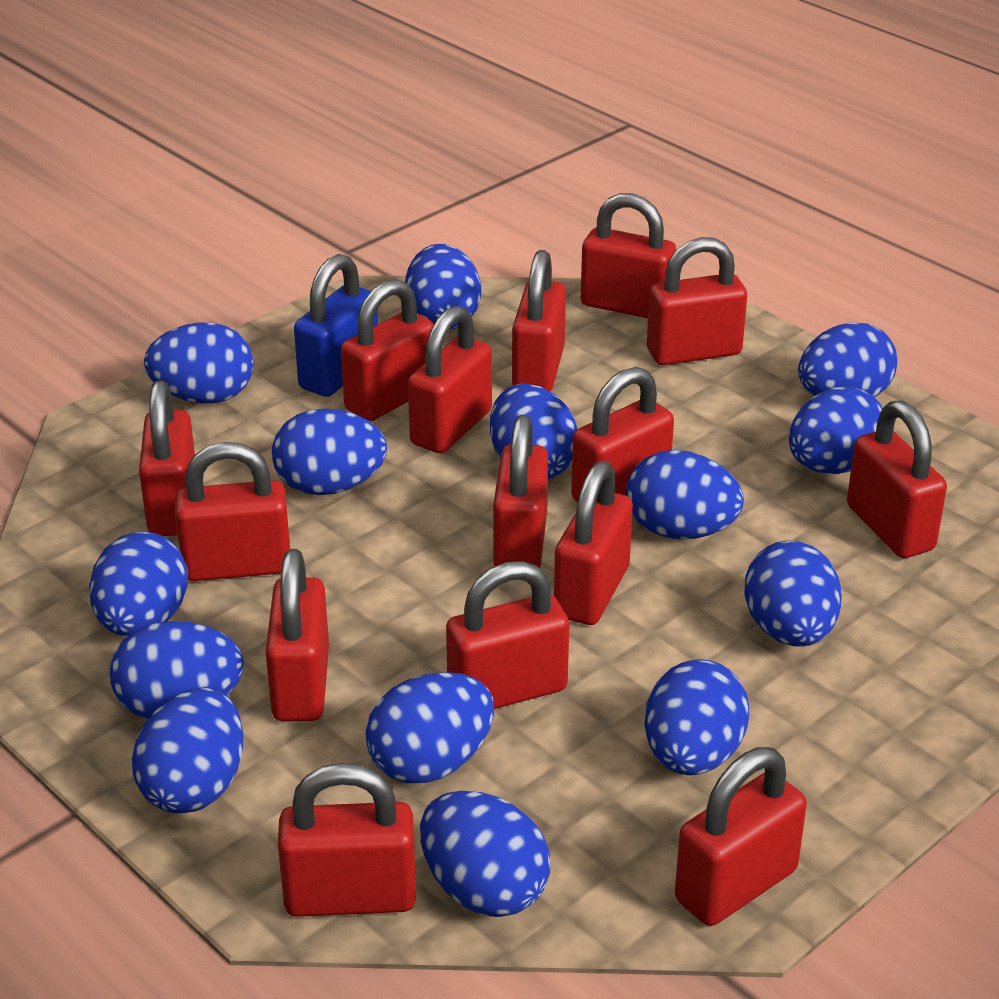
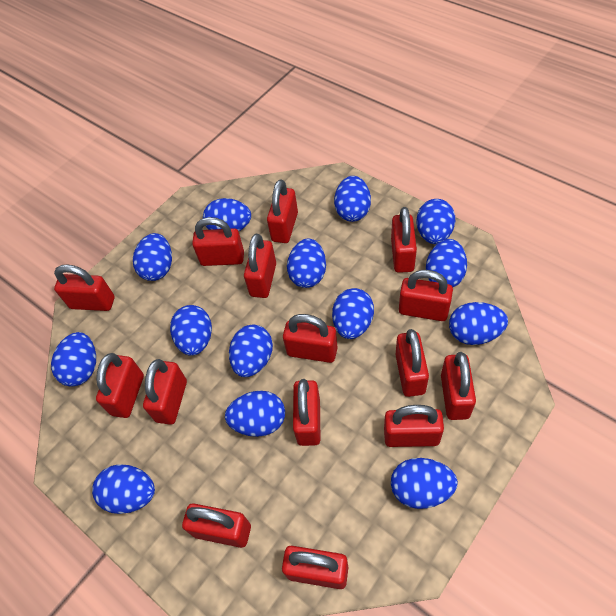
blue padlock: 1 -> 0

